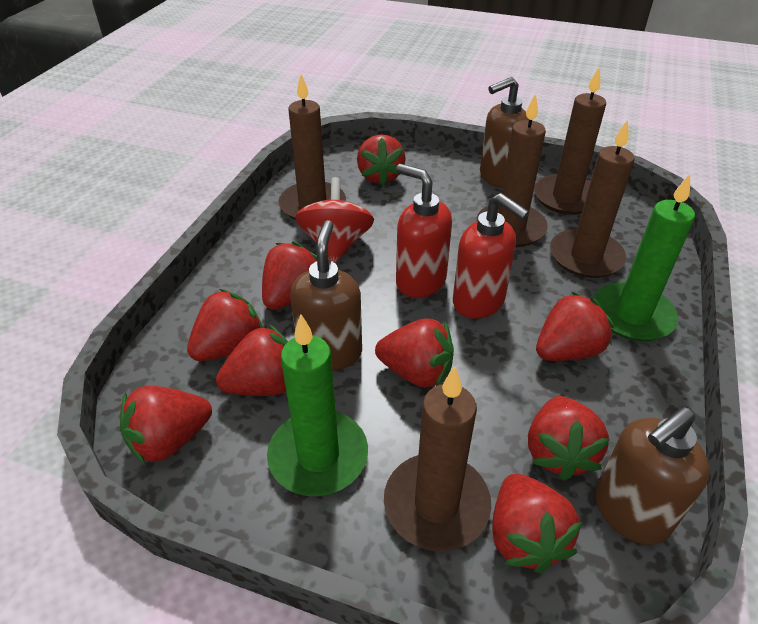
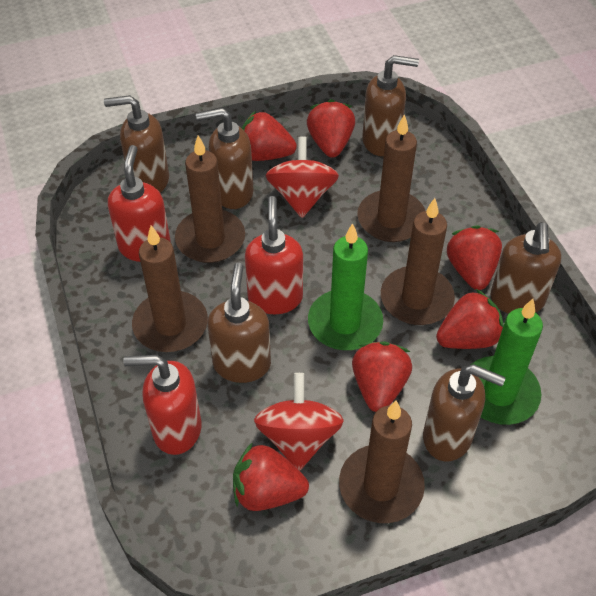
brown soap dispenser: 3 -> 6
red soap dispenser: 2 -> 3
red spinning top: 1 -> 2
red strawberry: 9 -> 6

